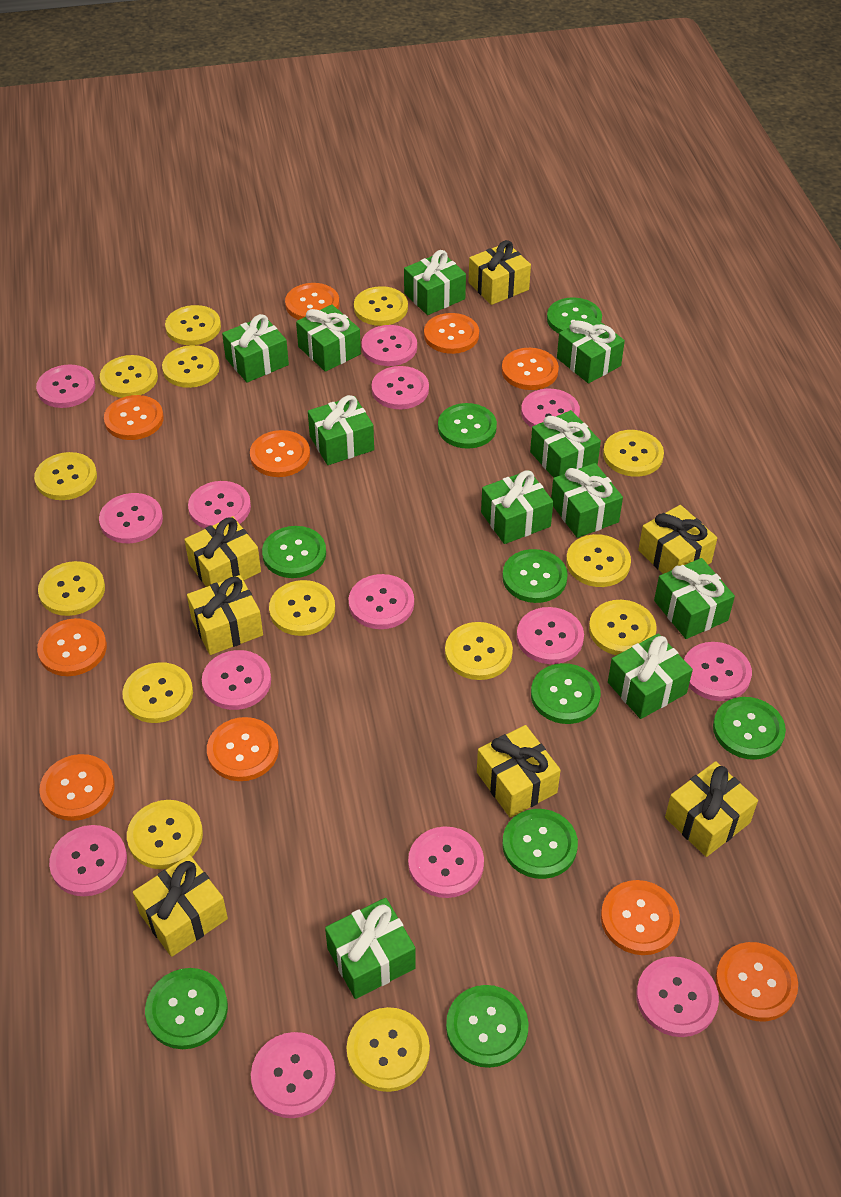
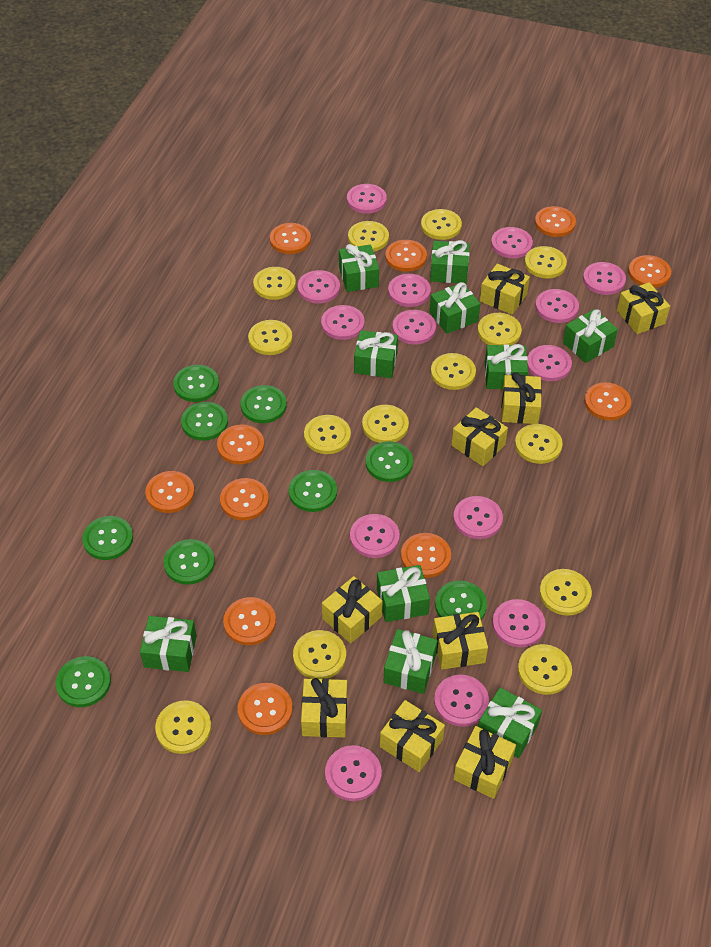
green gift: 11 -> 10
orange button: 10 -> 11
yellow gift: 7 -> 9

